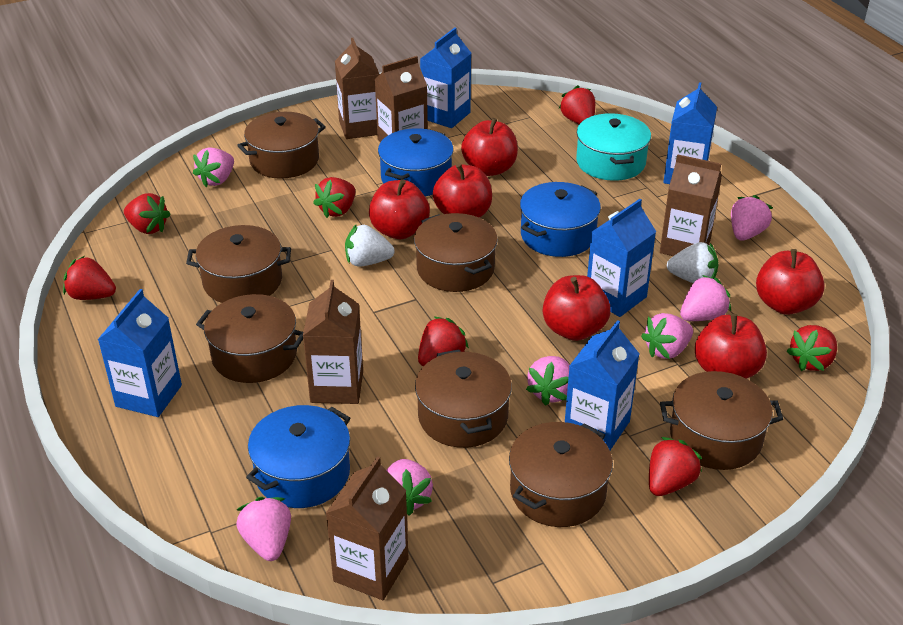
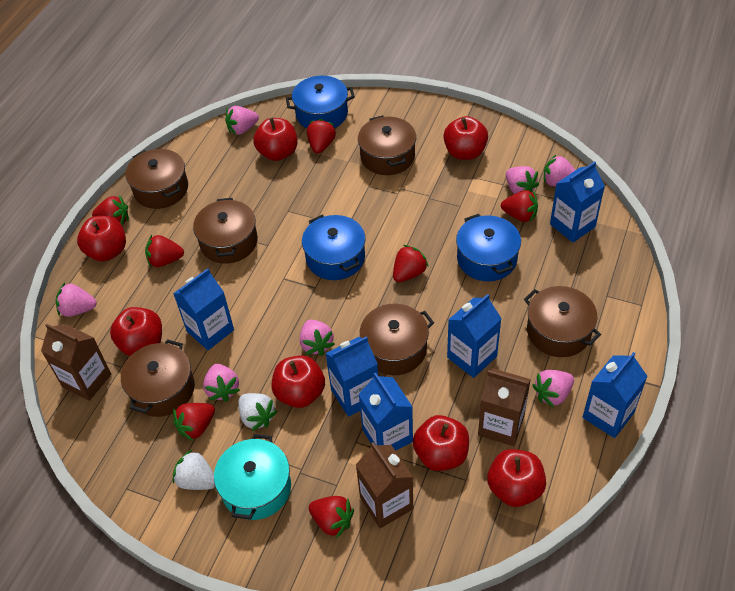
blue carton: 5 -> 6
brown carton: 5 -> 3
brown pot: 7 -> 6
red apple: 6 -> 7

